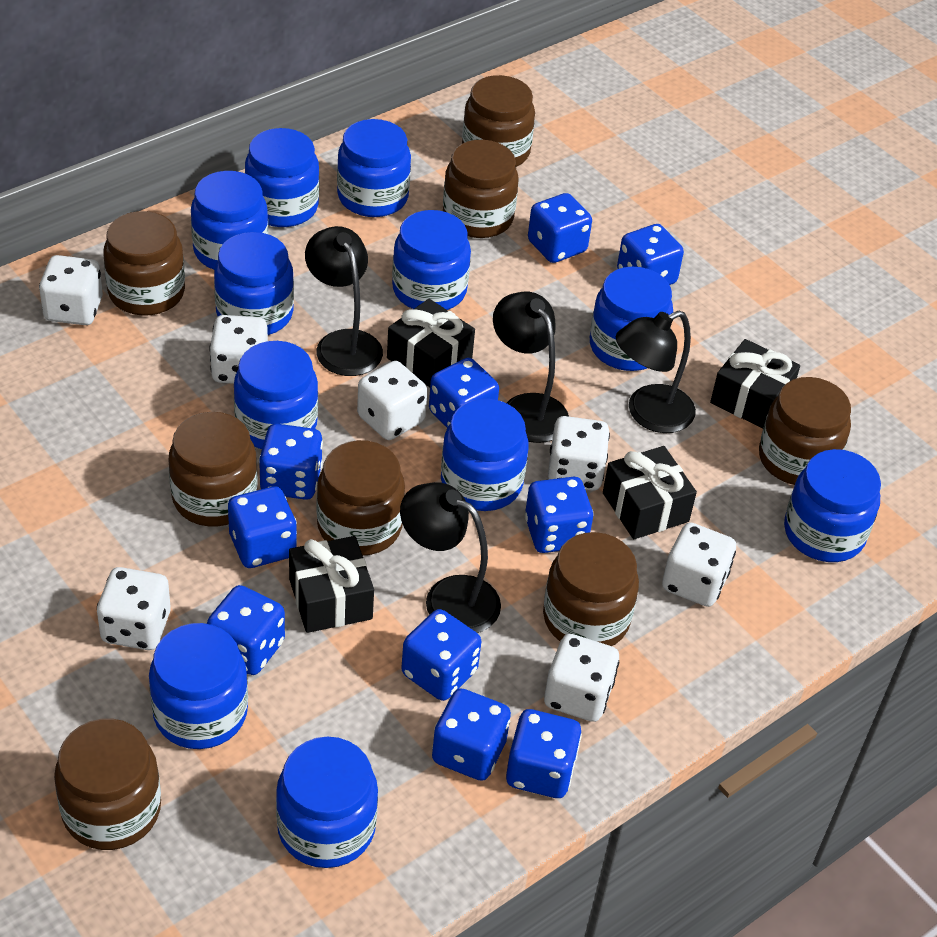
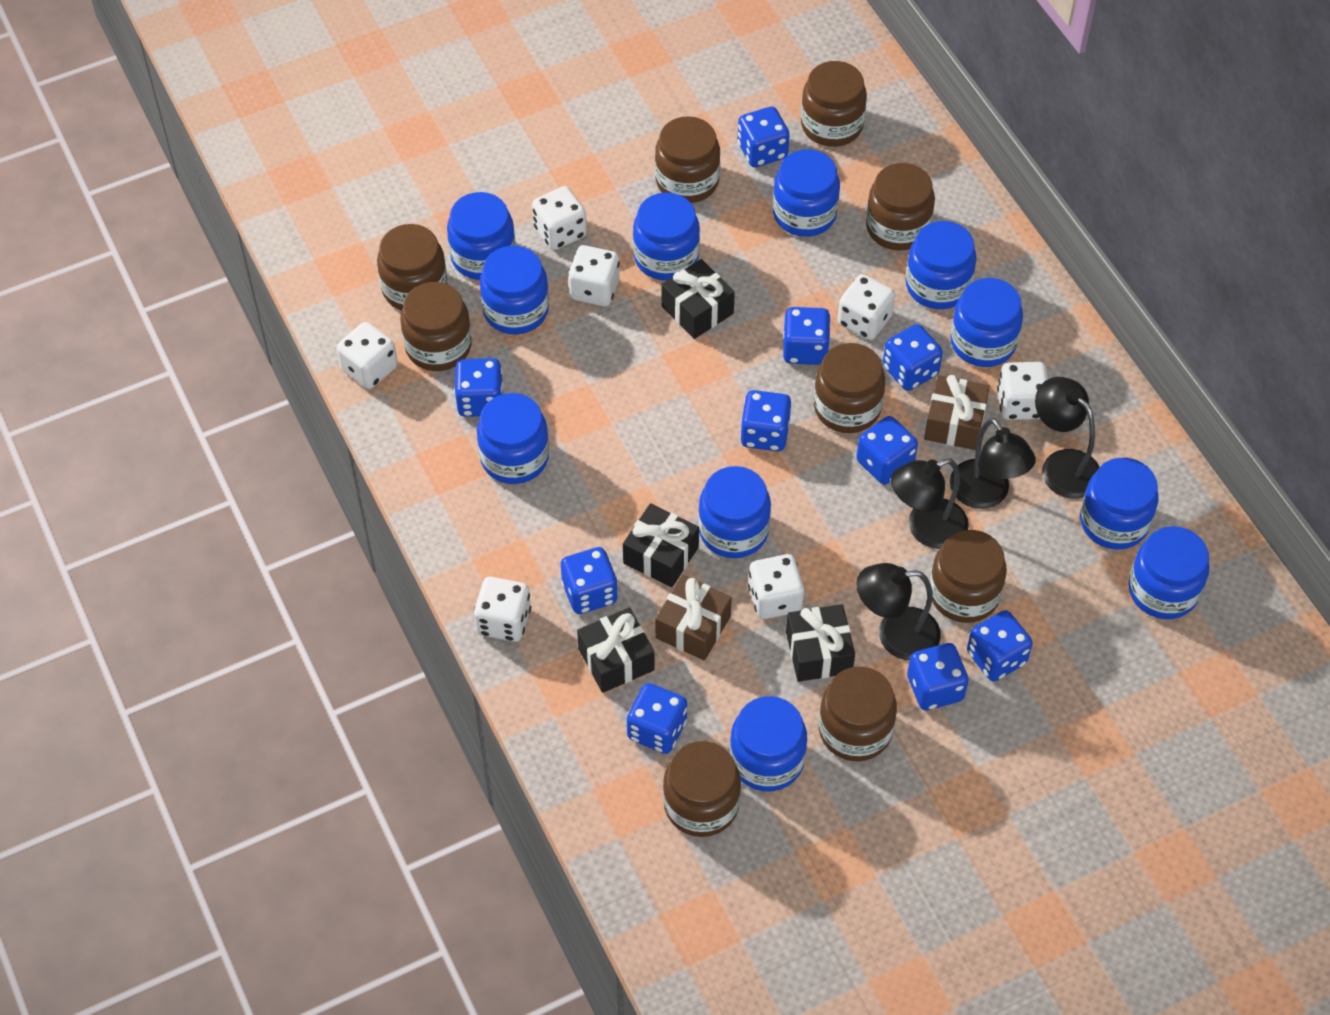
brown gift: 0 -> 2
brown jar: 8 -> 9

